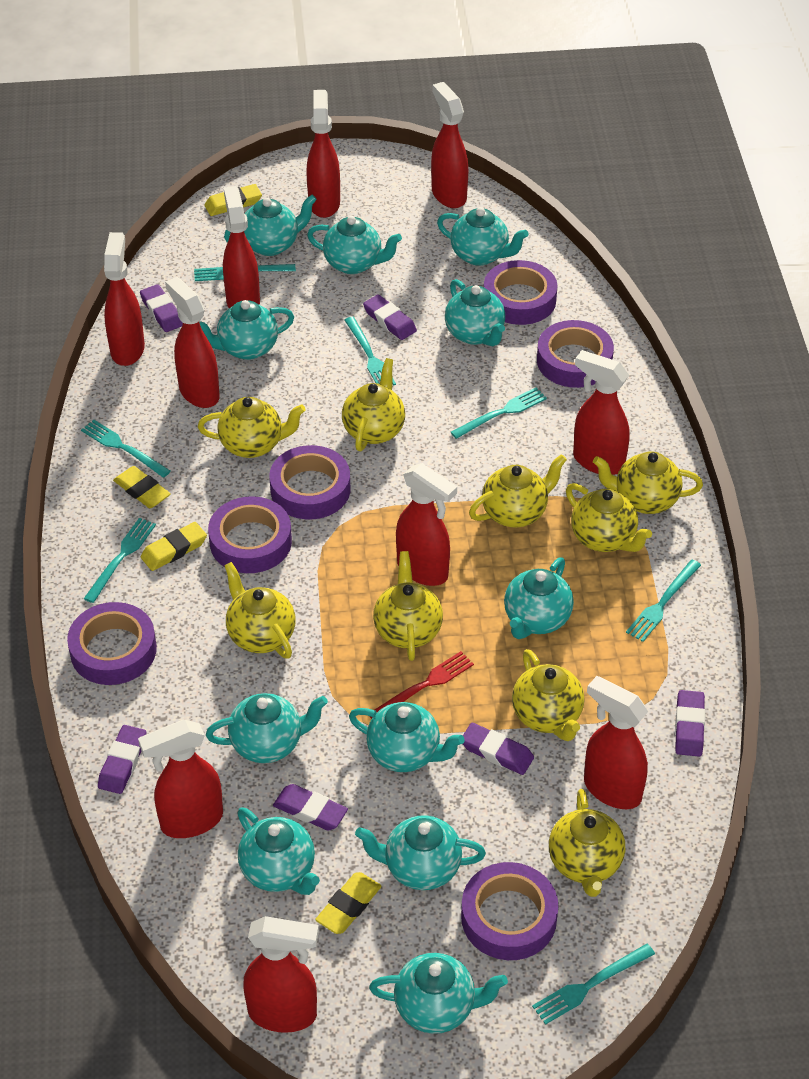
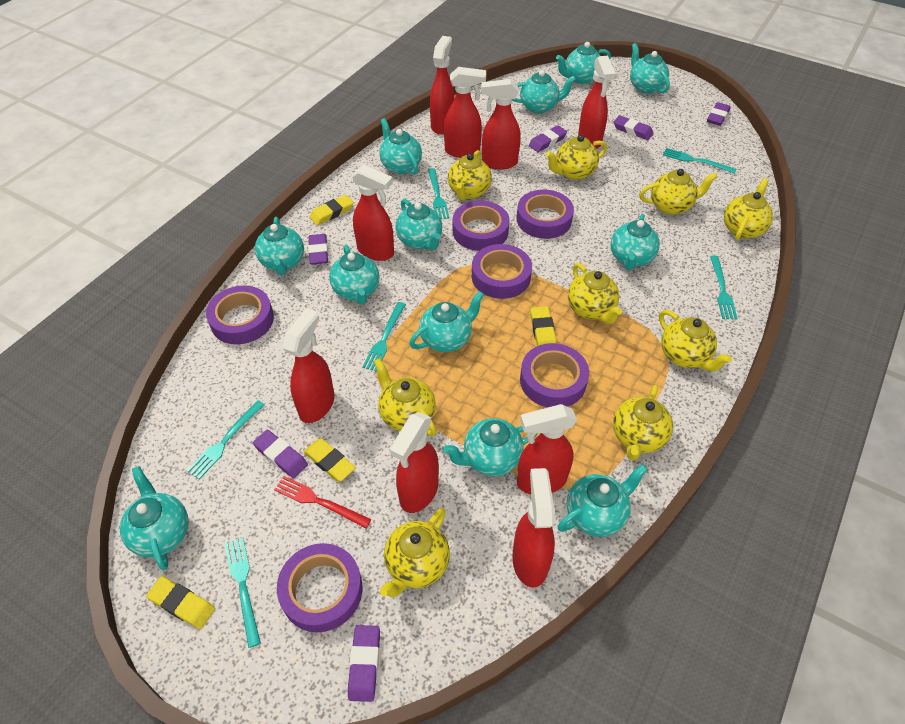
red spray bottle: 10 -> 9
turquoise fork: 7 -> 6
turquoise teapot: 11 -> 12

